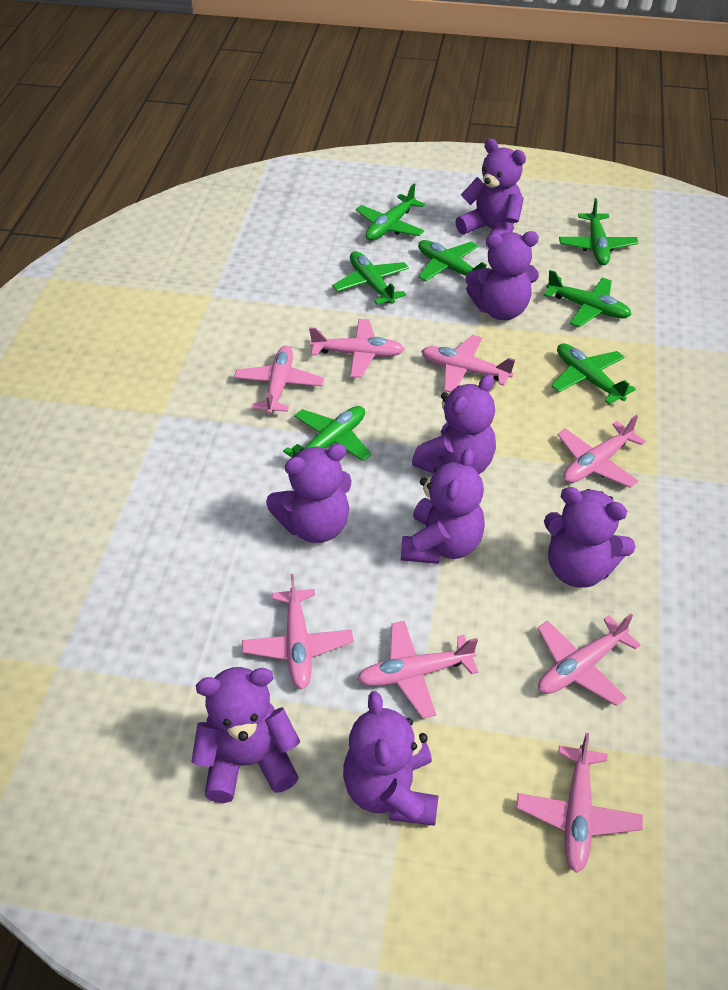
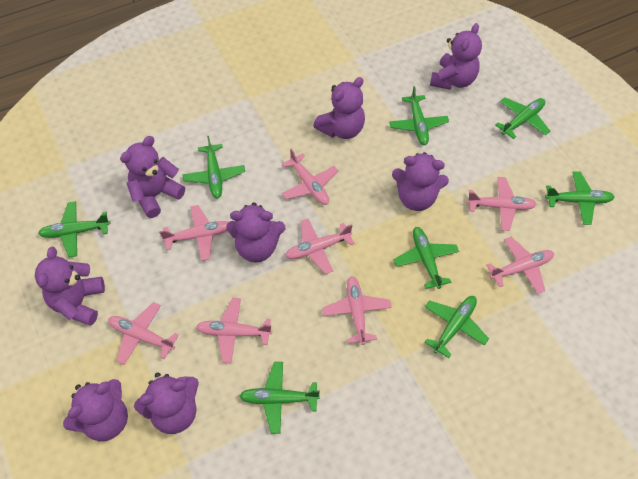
green plane: 7 -> 8

